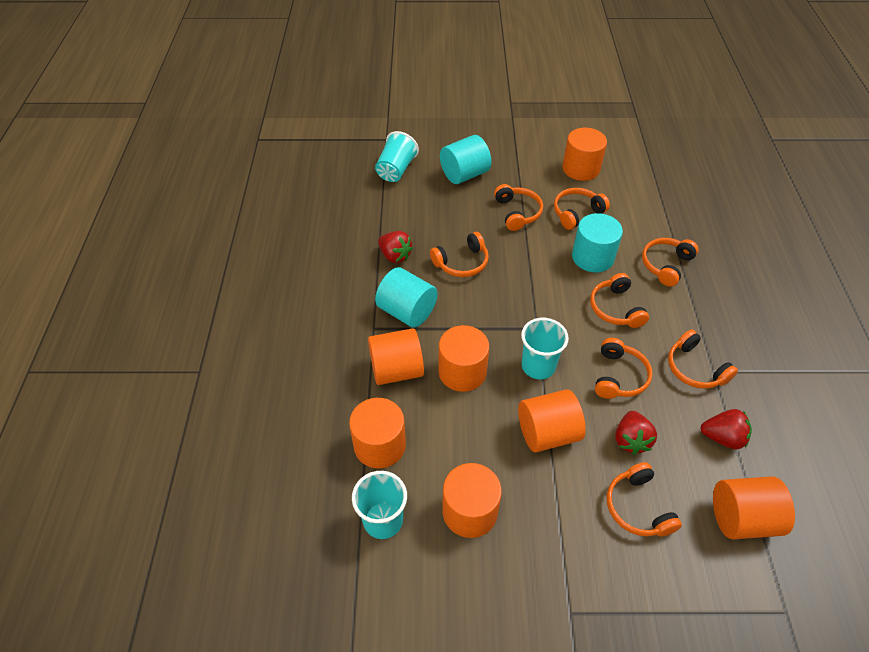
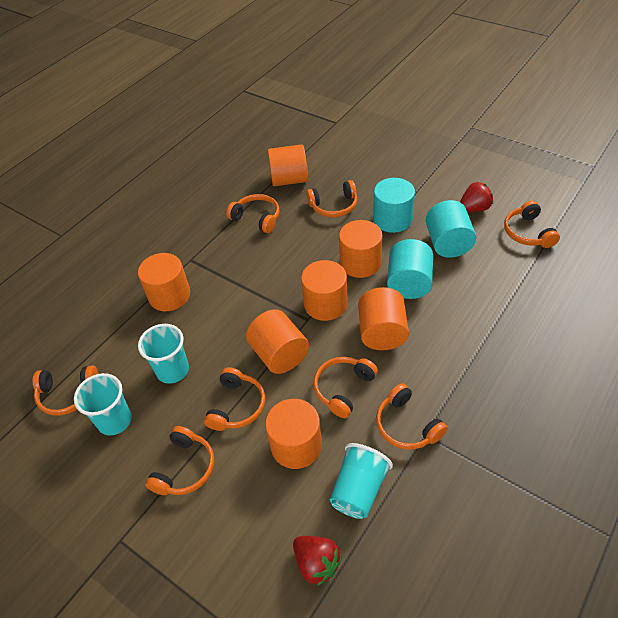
red strawberry: 3 -> 2

